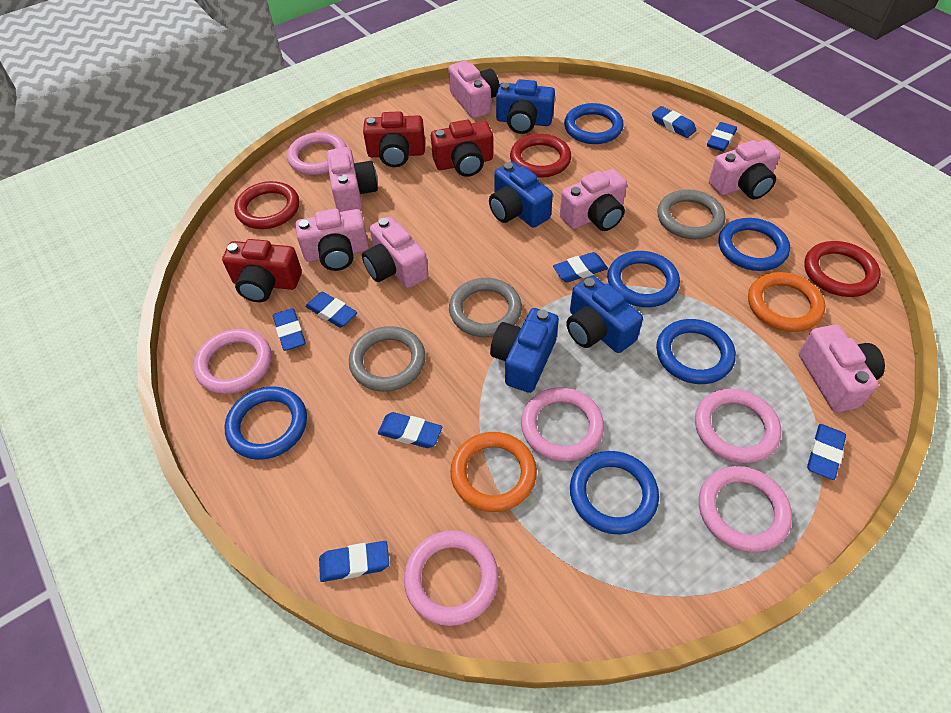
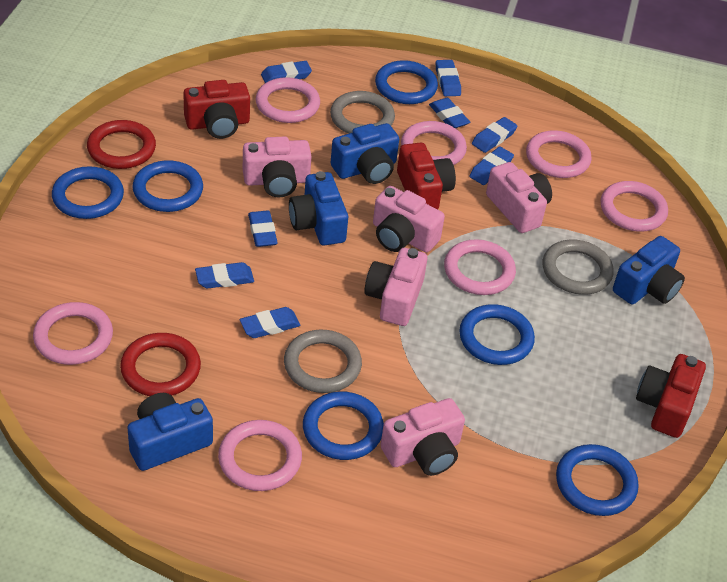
orange ring: 2 -> 0
pink camera: 7 -> 5
pink ring: 6 -> 7
red ring: 3 -> 2

